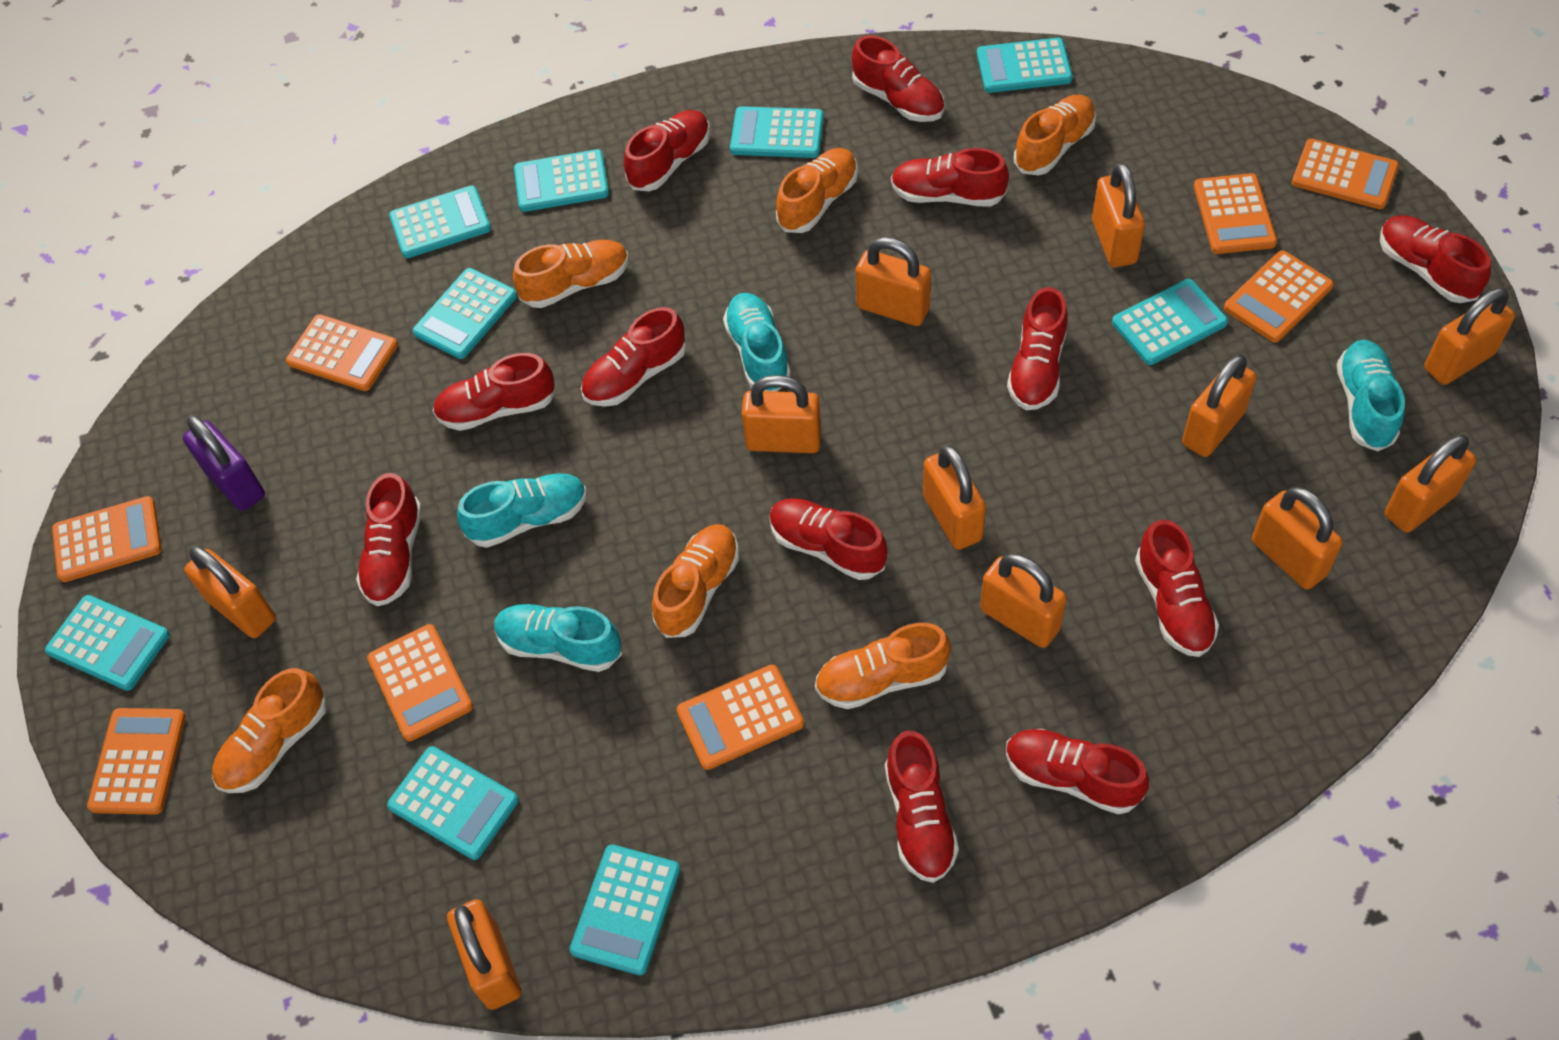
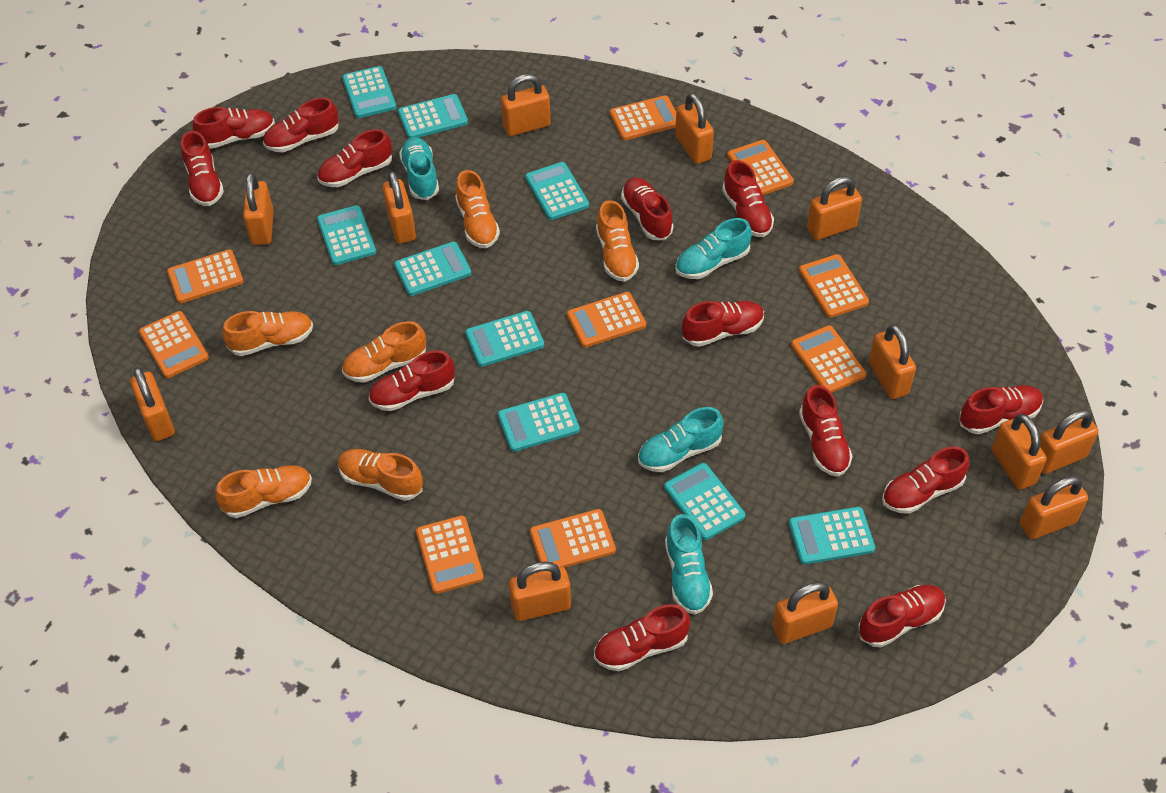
orange calculator: 8 -> 9
orange padlock: 11 -> 12
purple padlock: 1 -> 0
red shoe: 12 -> 13

